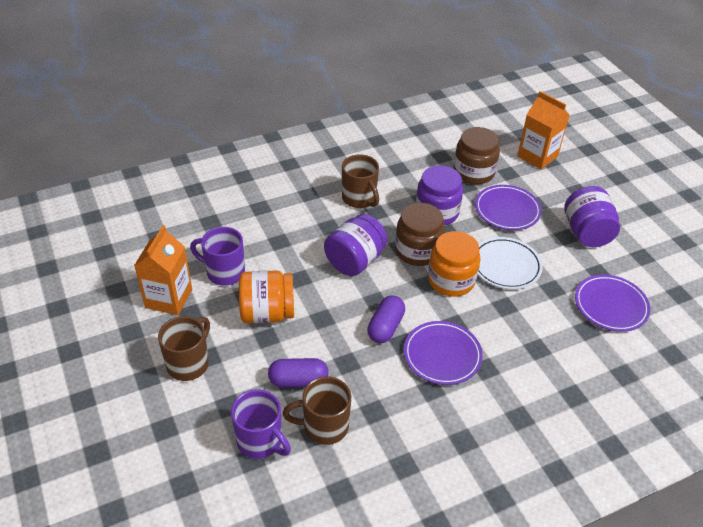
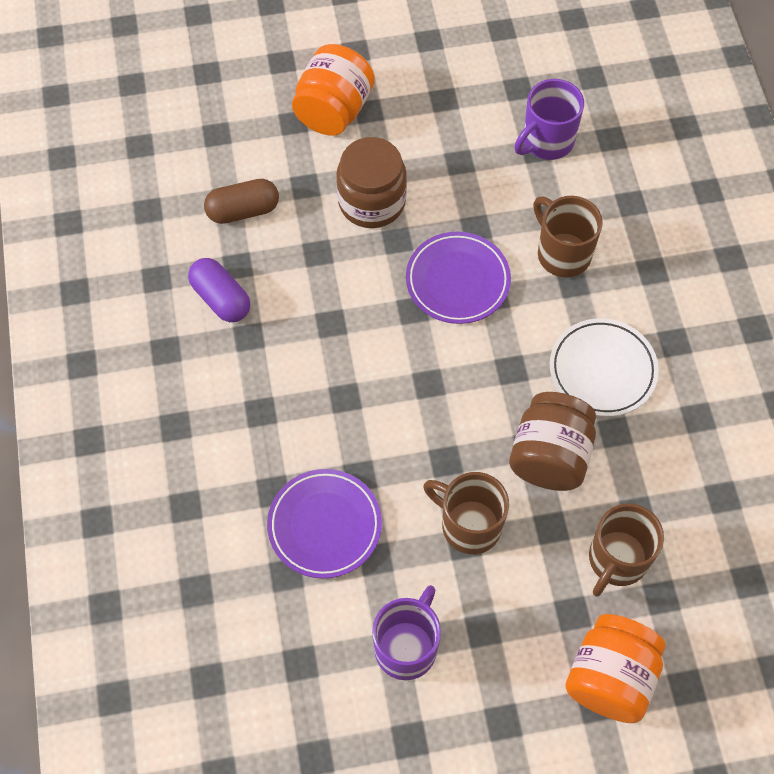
brown capsule: 0 -> 1
orange carton: 2 -> 0
purple capsule: 2 -> 1
purple jar: 3 -> 0
purple plate: 3 -> 2

